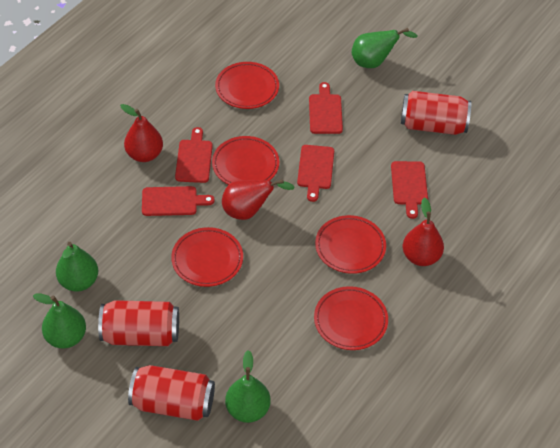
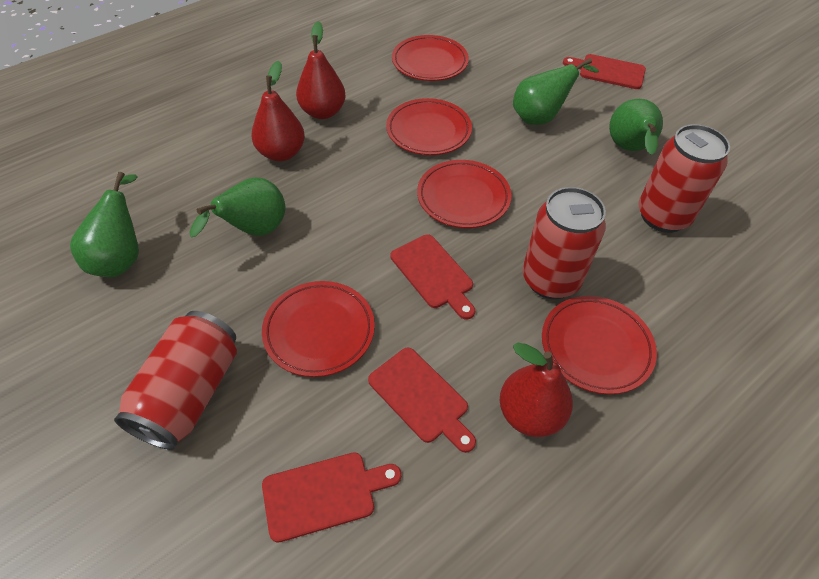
red cutting board: 5 -> 4

